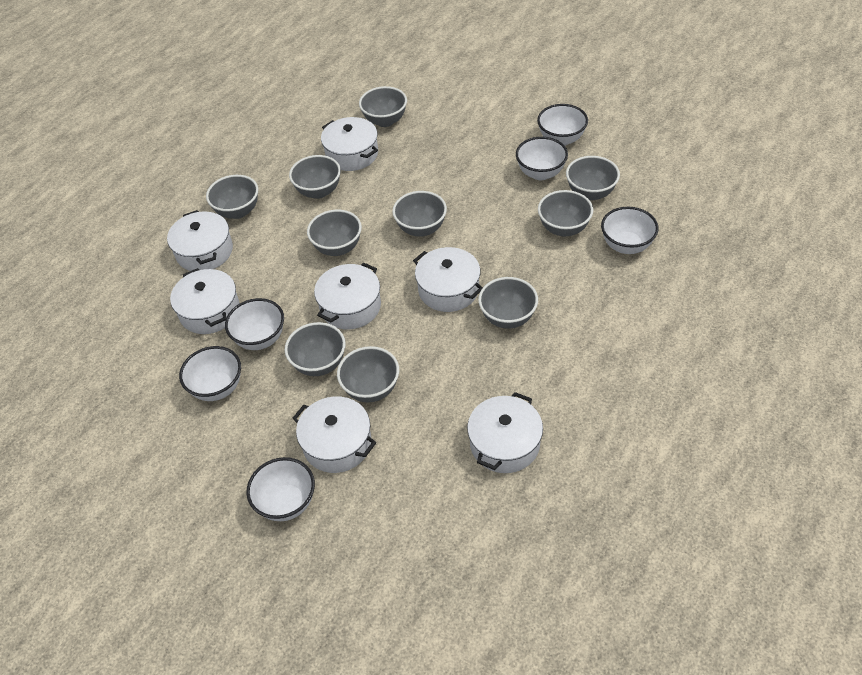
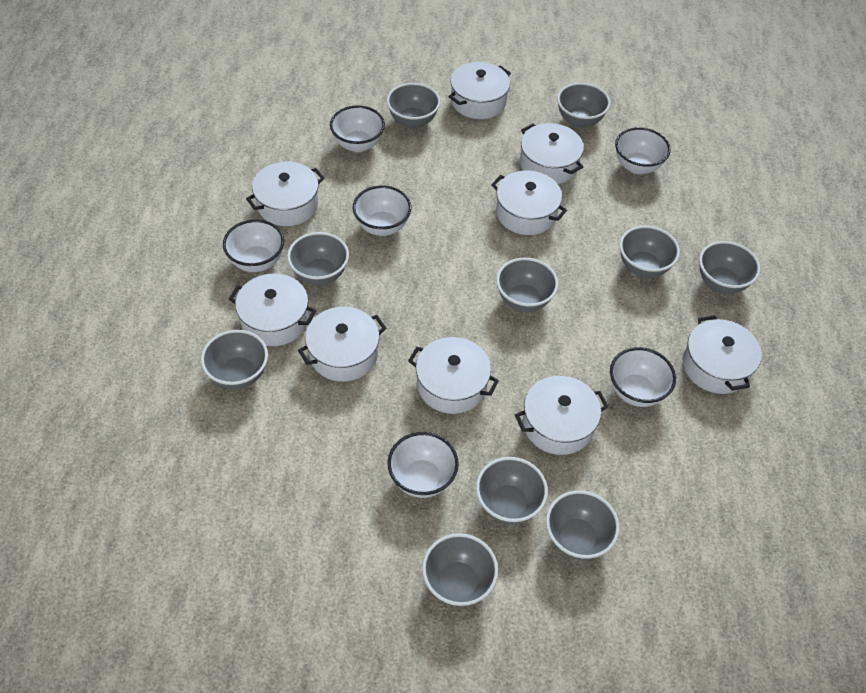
white pot: 7 -> 9

